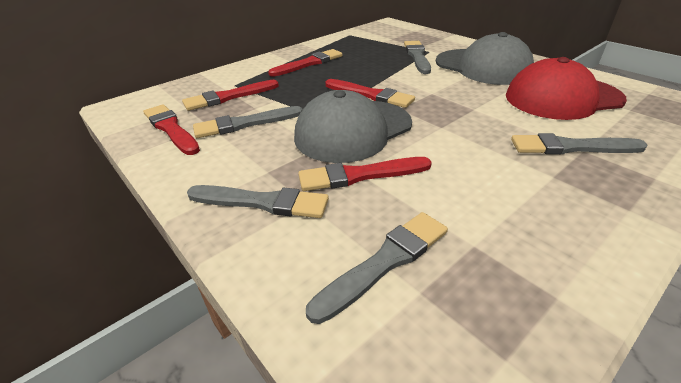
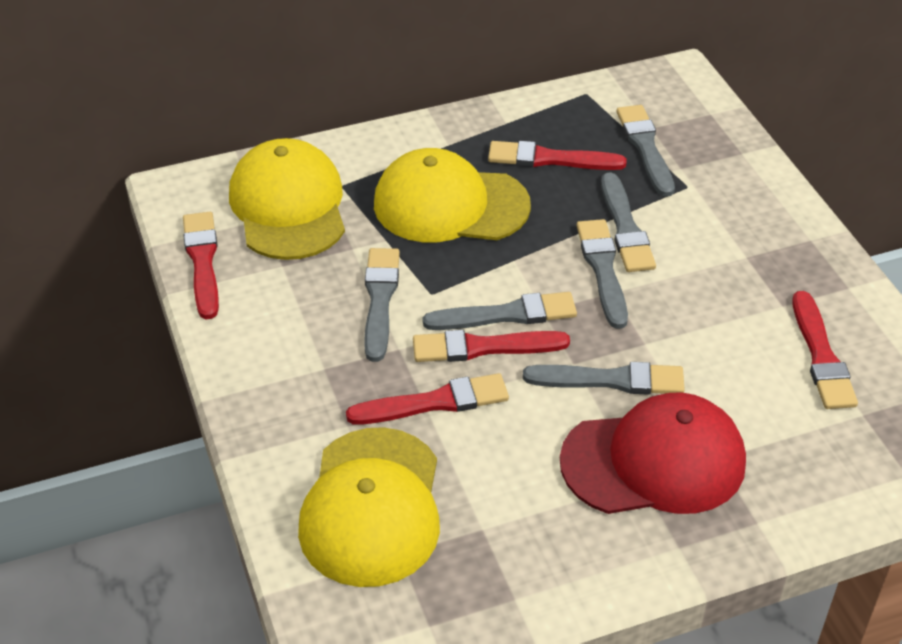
grey brush: 5 -> 6
grey cap: 2 -> 0
yellow cap: 0 -> 3

